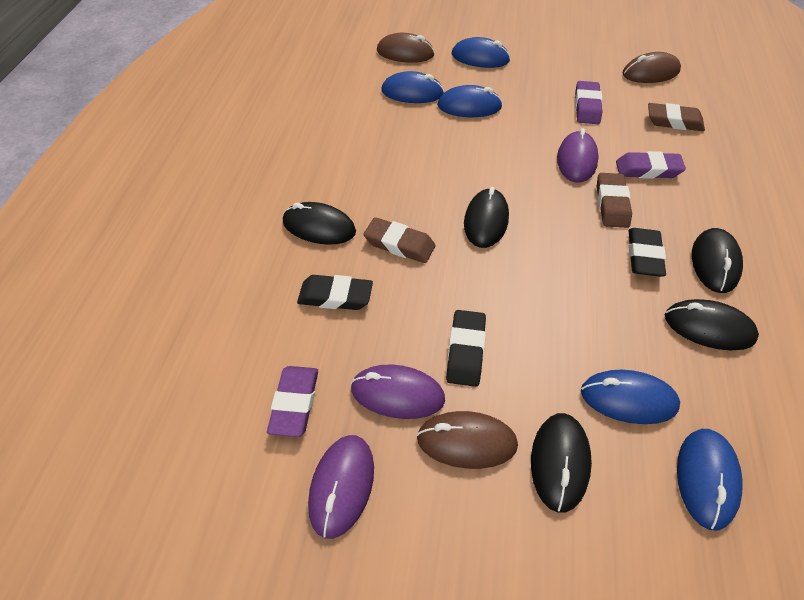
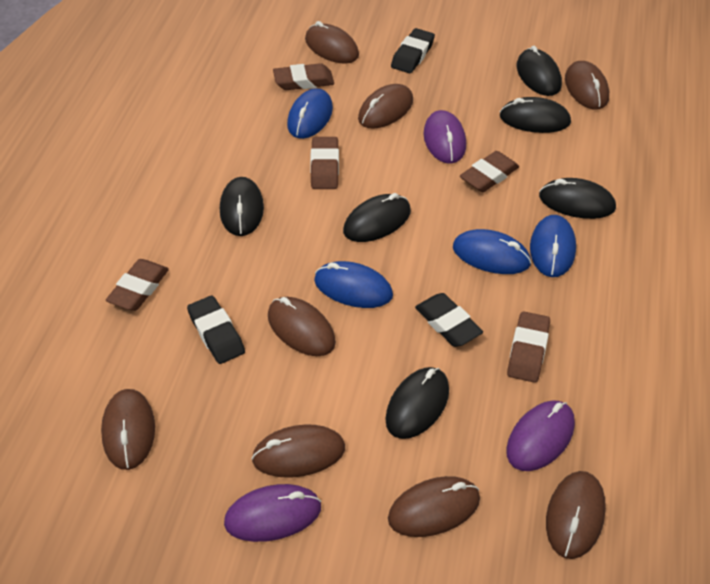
black mouse: 5 -> 6
blue mouse: 5 -> 4
brown eraser: 3 -> 5
brown mouse: 3 -> 8
purple eraser: 3 -> 0

